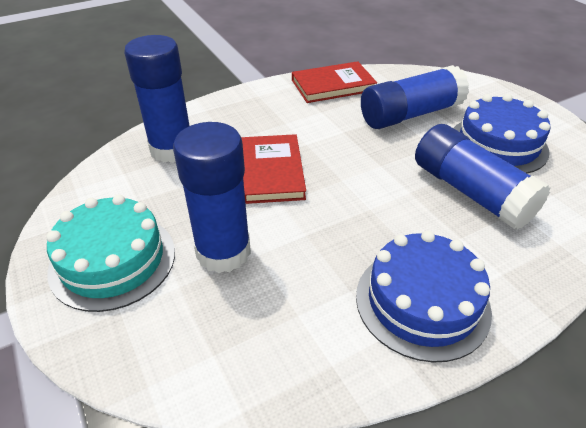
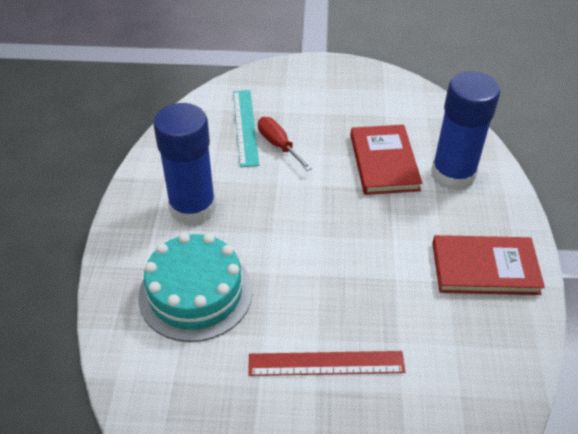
blue cake: 2 -> 0
blue glue stick: 4 -> 2
red ruler: 0 -> 1
red screwdriver: 0 -> 1
turquoise ruler: 0 -> 1

